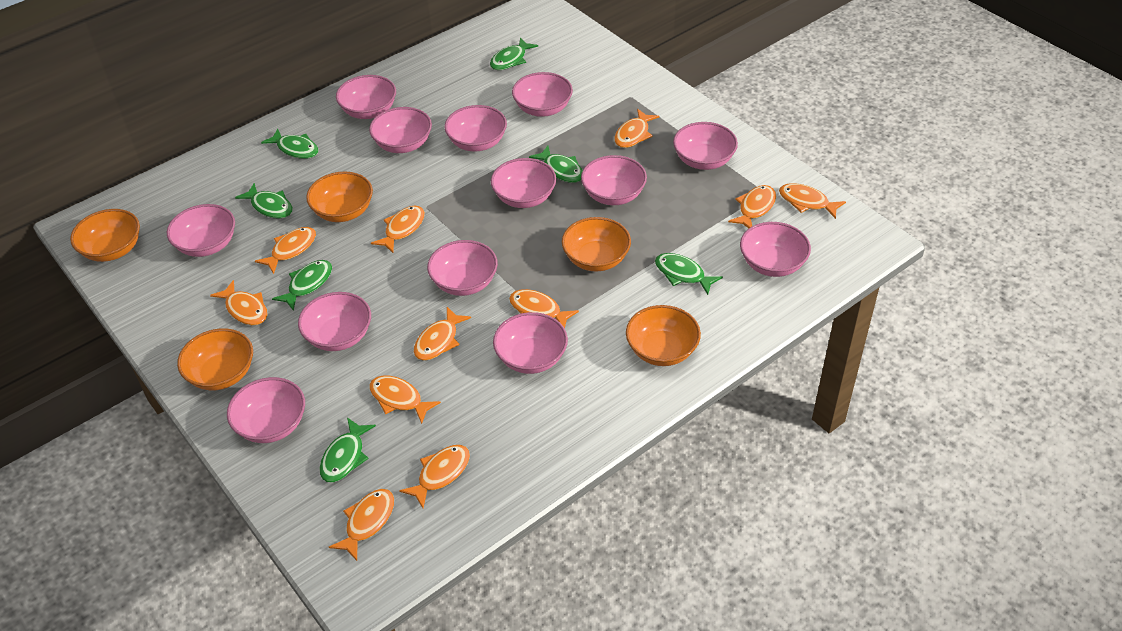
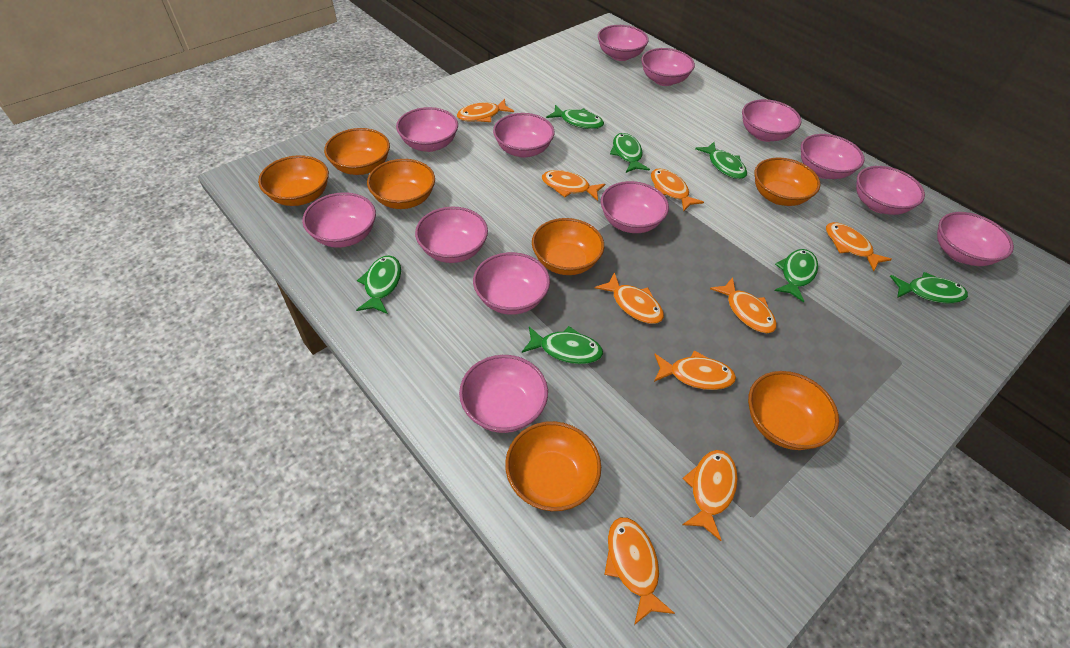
orange bowl: 5 -> 7
orange fish: 11 -> 9

